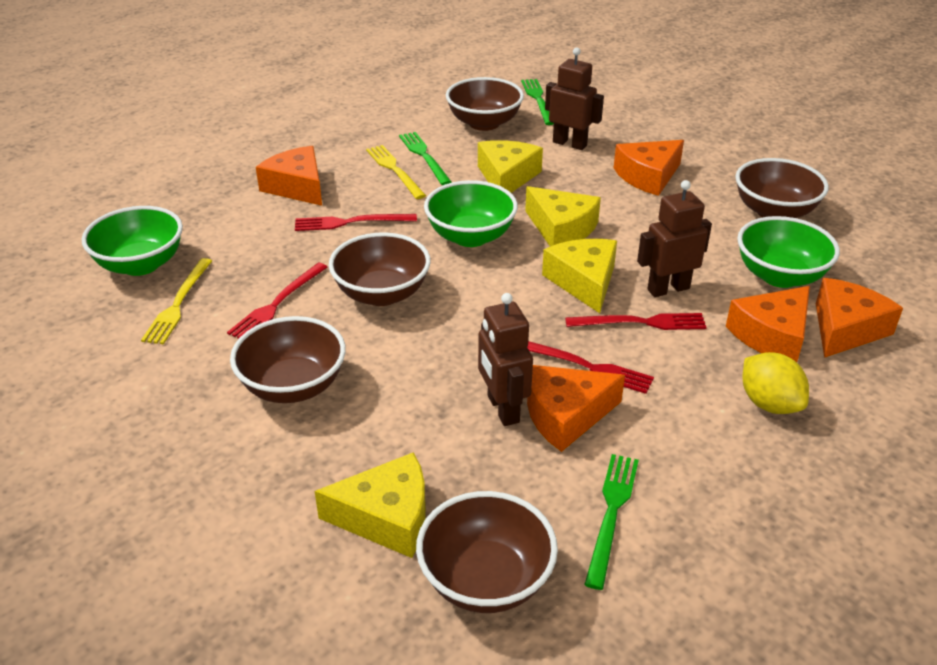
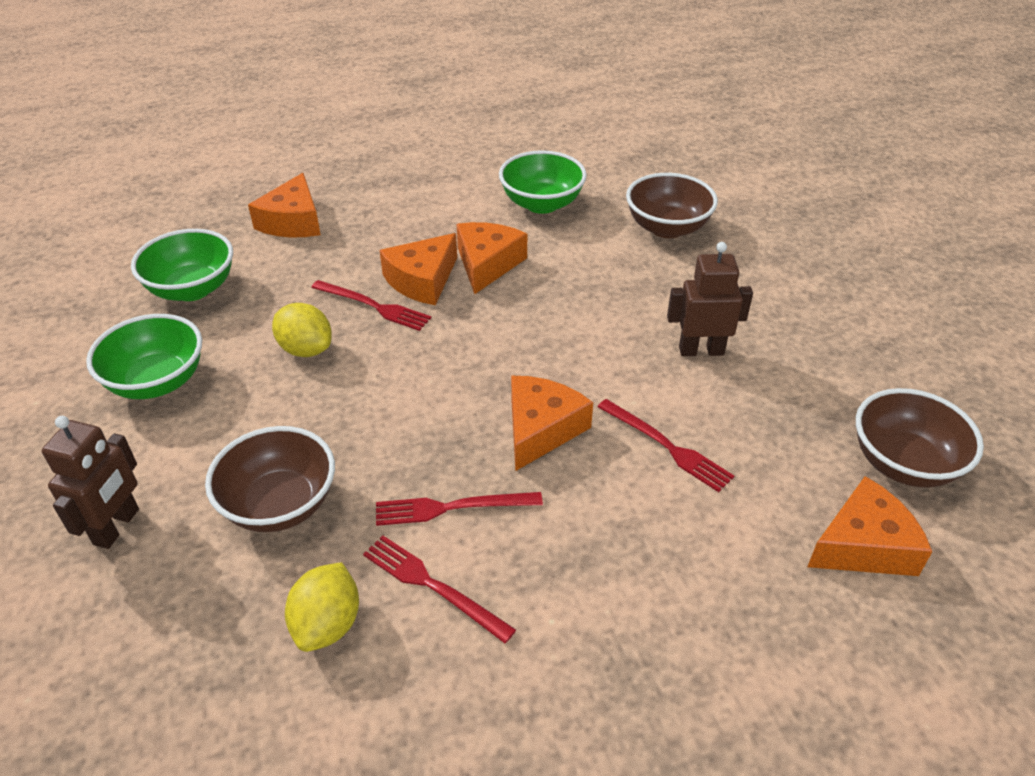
brown bowl: 5 -> 3
brown robot: 3 -> 2
green fork: 3 -> 0
yellow cheese: 4 -> 0
yellow fork: 2 -> 0
yellow lemon: 1 -> 2

